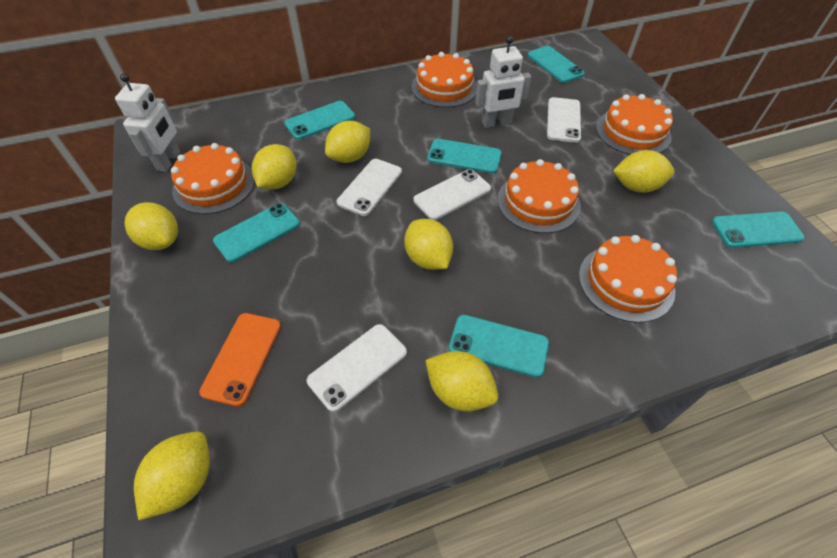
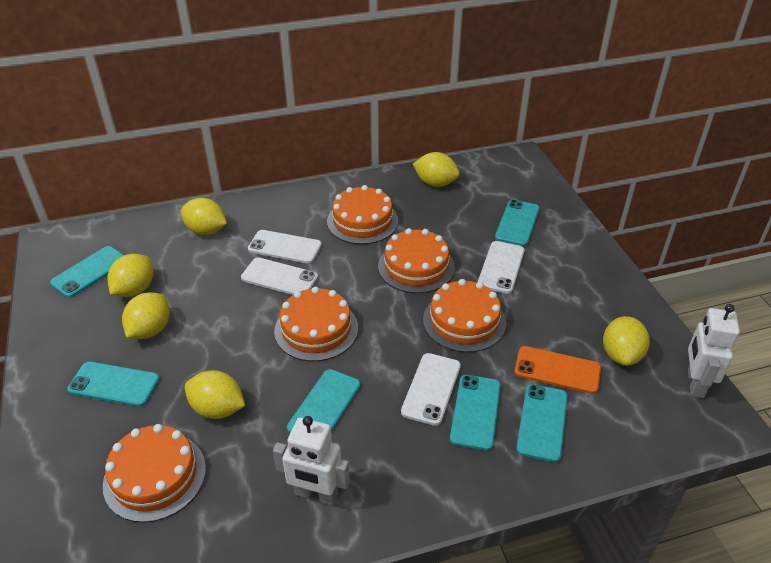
yellow lemon: 7 -> 6

